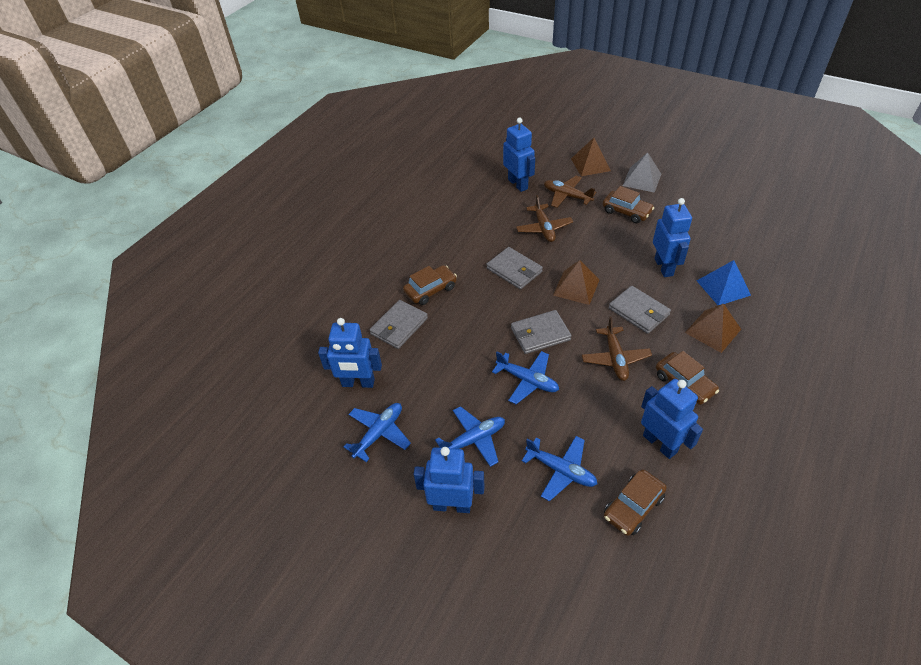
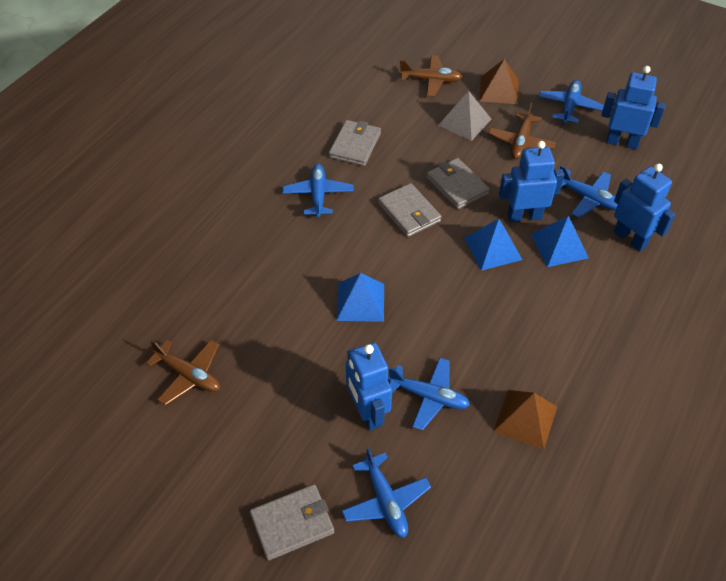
blue plane: 4 -> 5
blue pyramid: 1 -> 3
blue robot: 5 -> 4
brown car: 4 -> 0
brown pyramid: 3 -> 2

